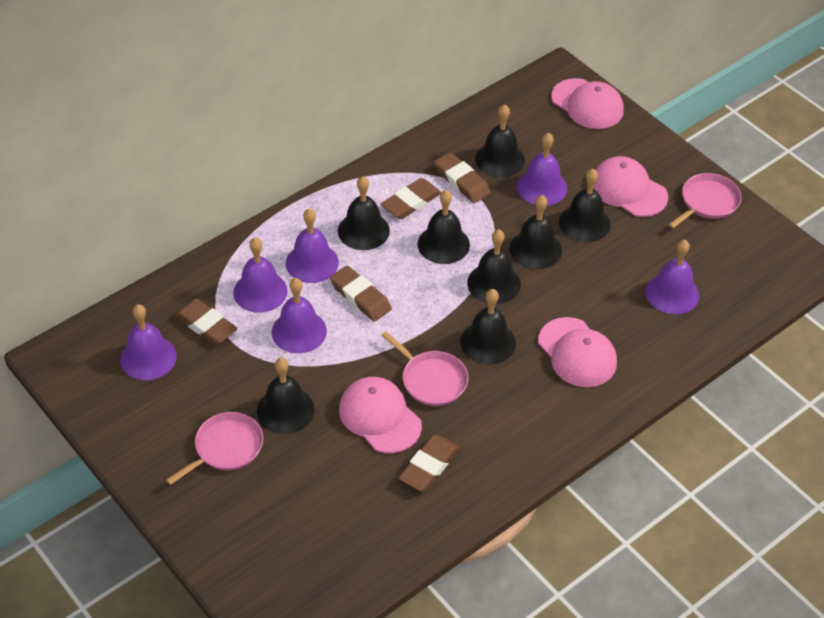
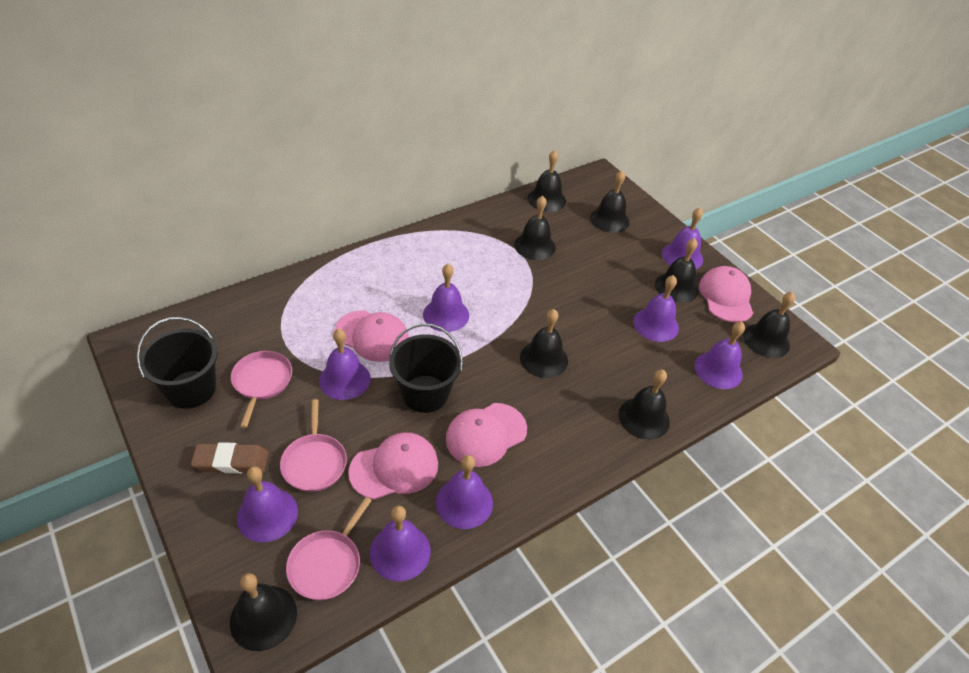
black bucket: 0 -> 2
brown eraser: 5 -> 1
purple bell: 6 -> 8

